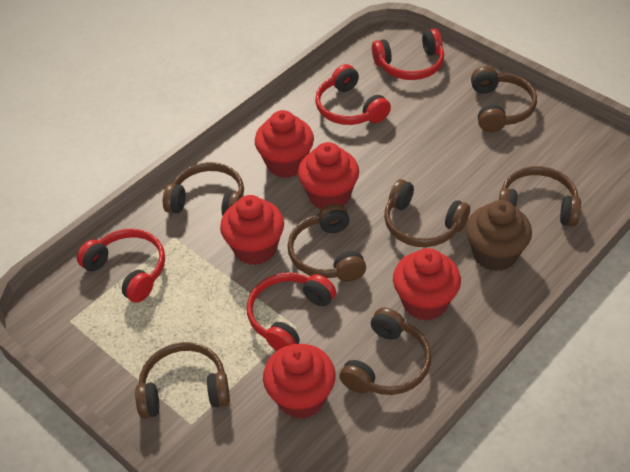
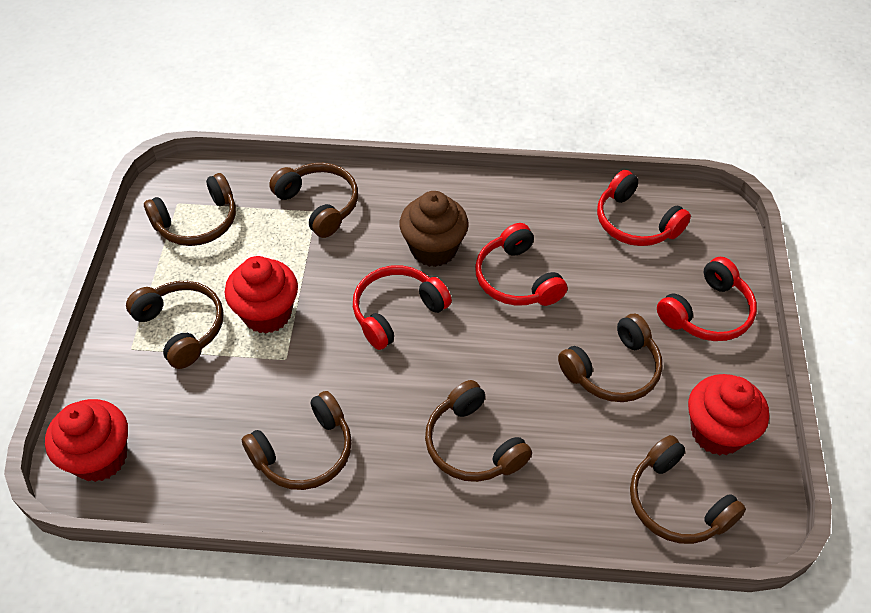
red cupcake: 5 -> 3

